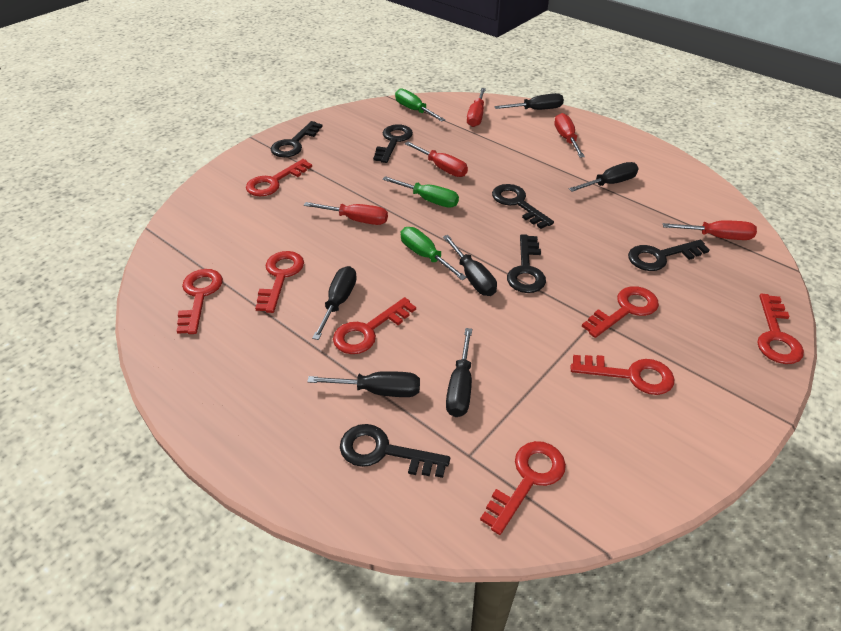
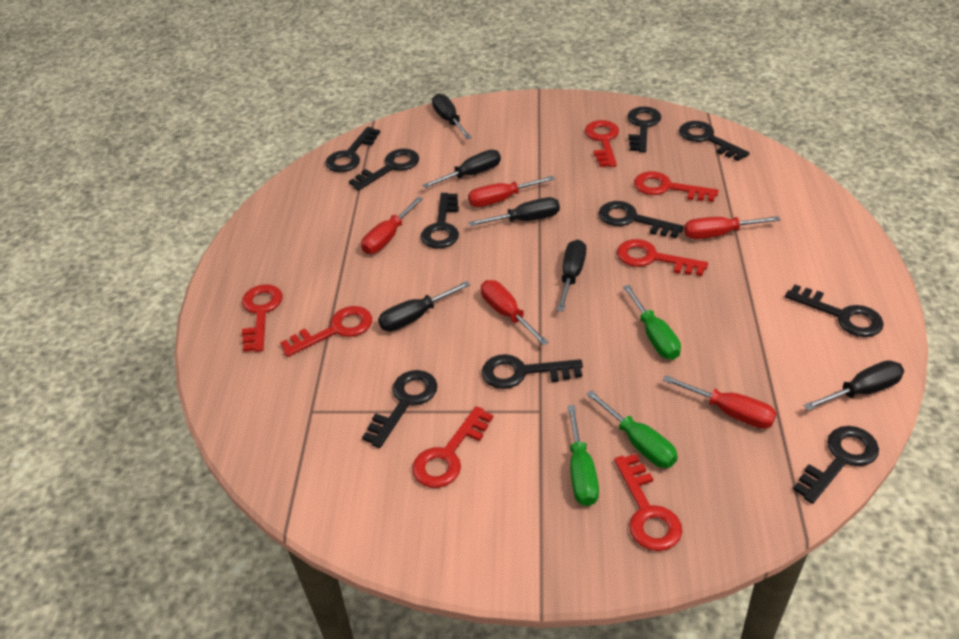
black key: 6 -> 10
red key: 8 -> 7

